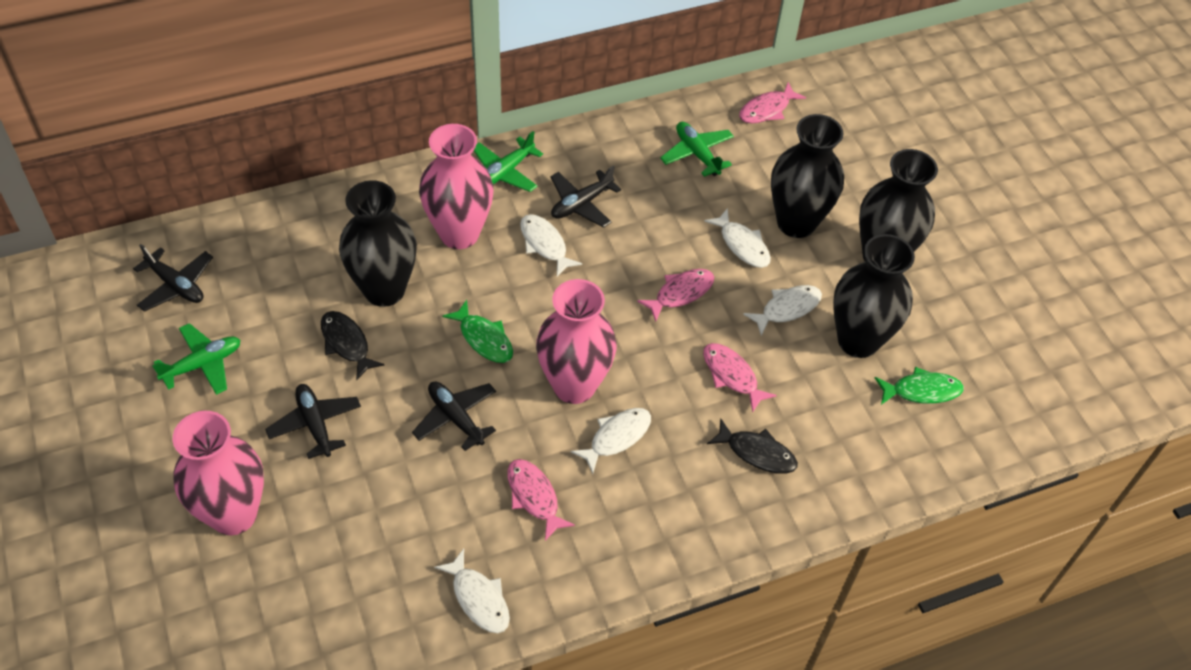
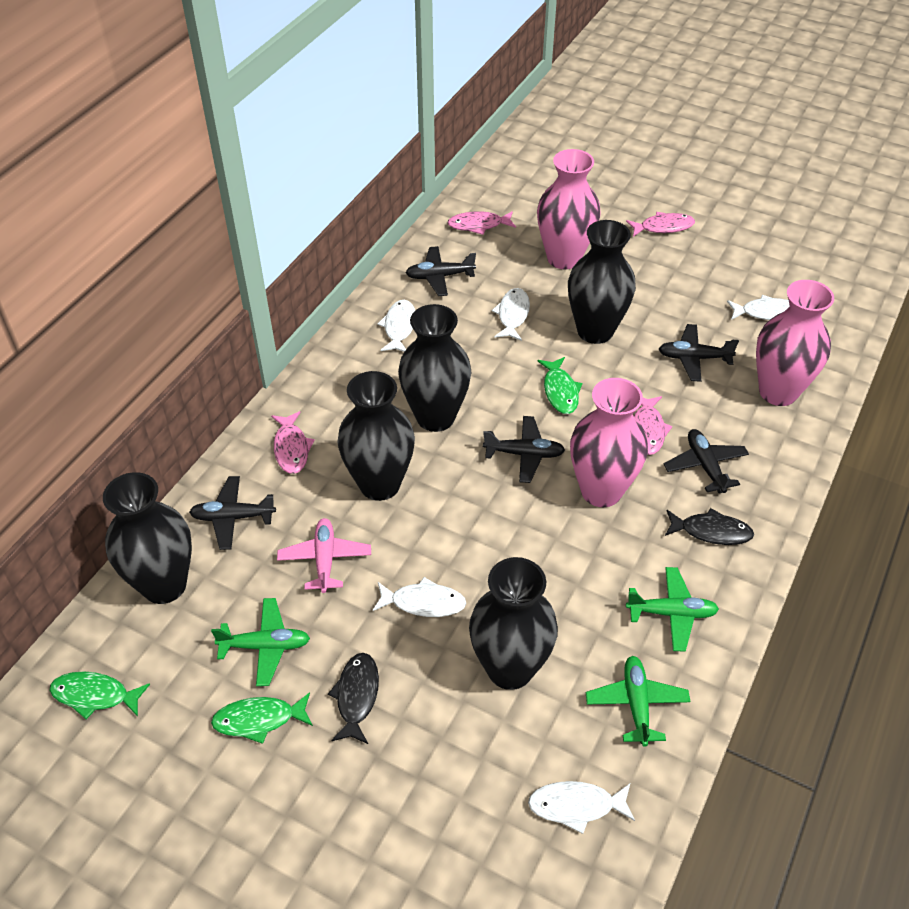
black plane: 4 -> 5
black vase: 4 -> 5
green fish: 2 -> 3
pink plane: 0 -> 1

